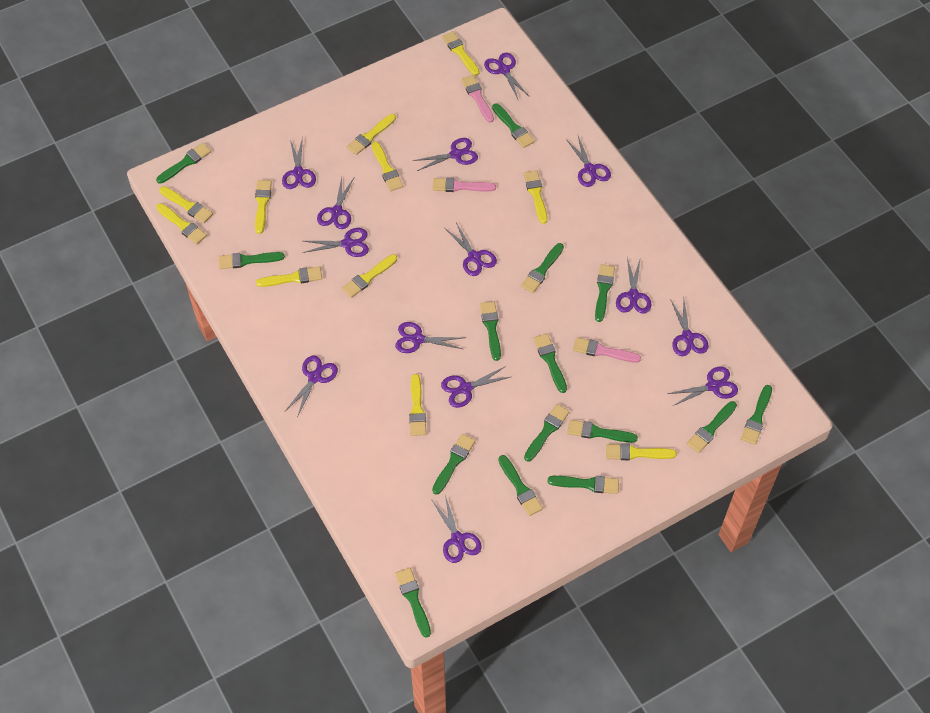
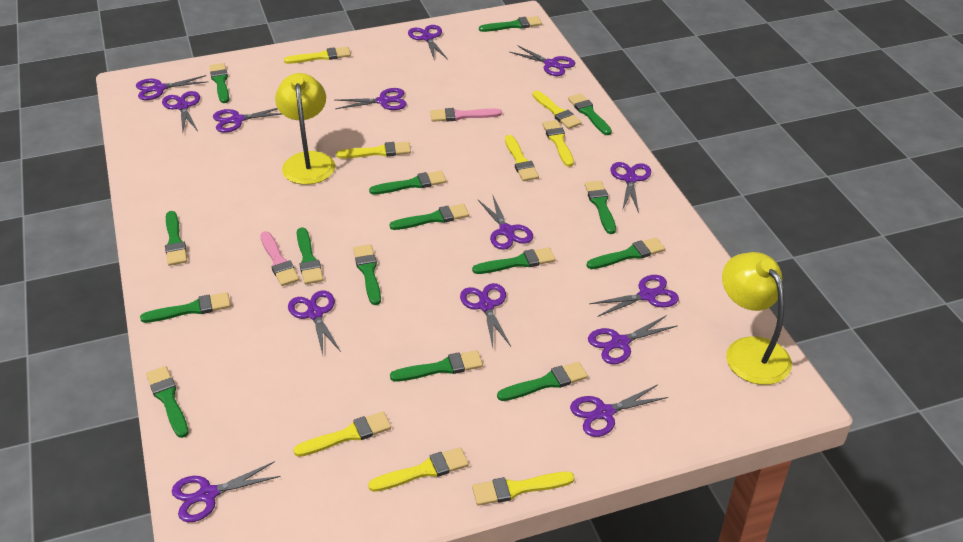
pink brush: 3 -> 2
yellow brush: 11 -> 8
yellow lamp: 0 -> 2

